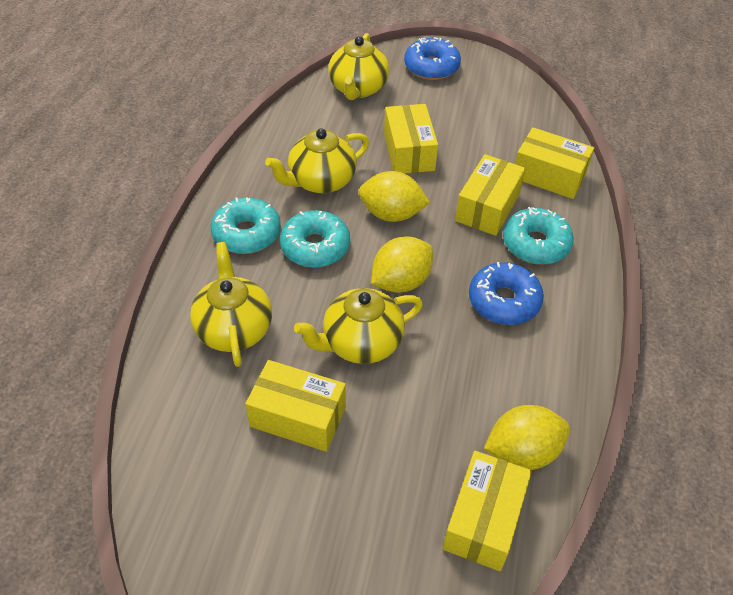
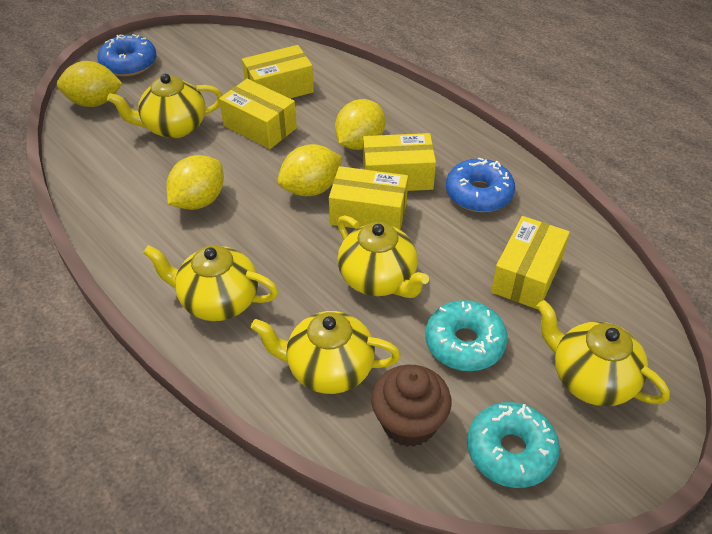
brown cupcake: 0 -> 1
turquoise donut: 3 -> 2
yellow lemon: 3 -> 4
yellow teapot: 4 -> 5

